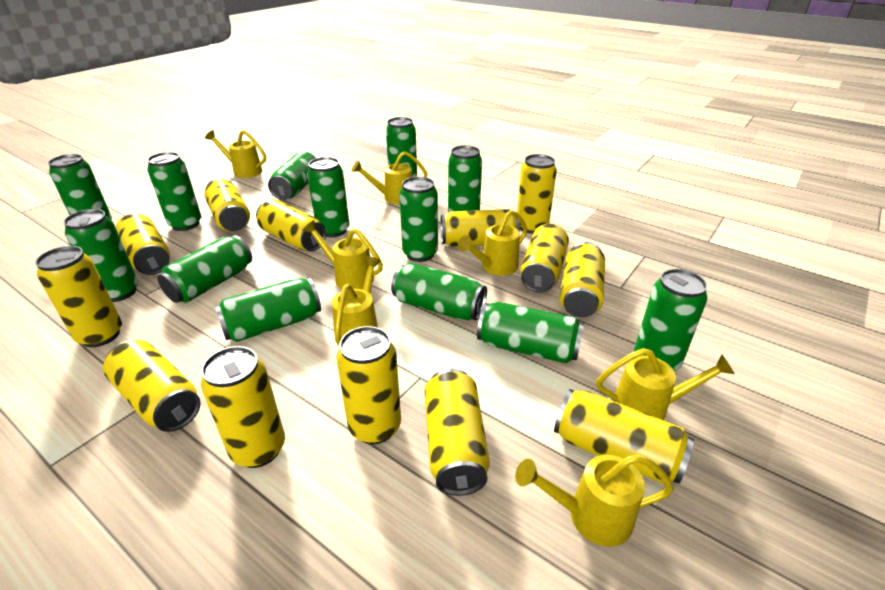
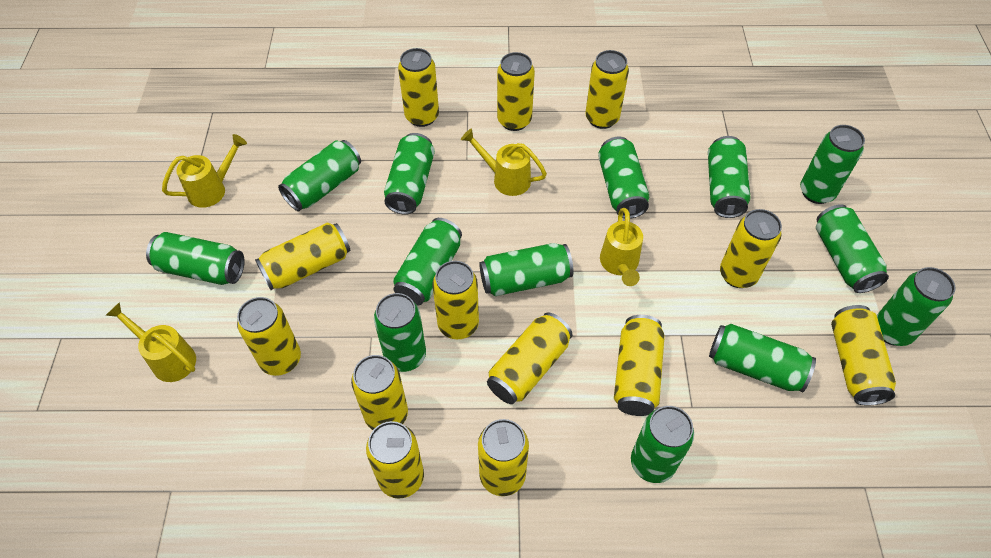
yellow watering can: 7 -> 4

